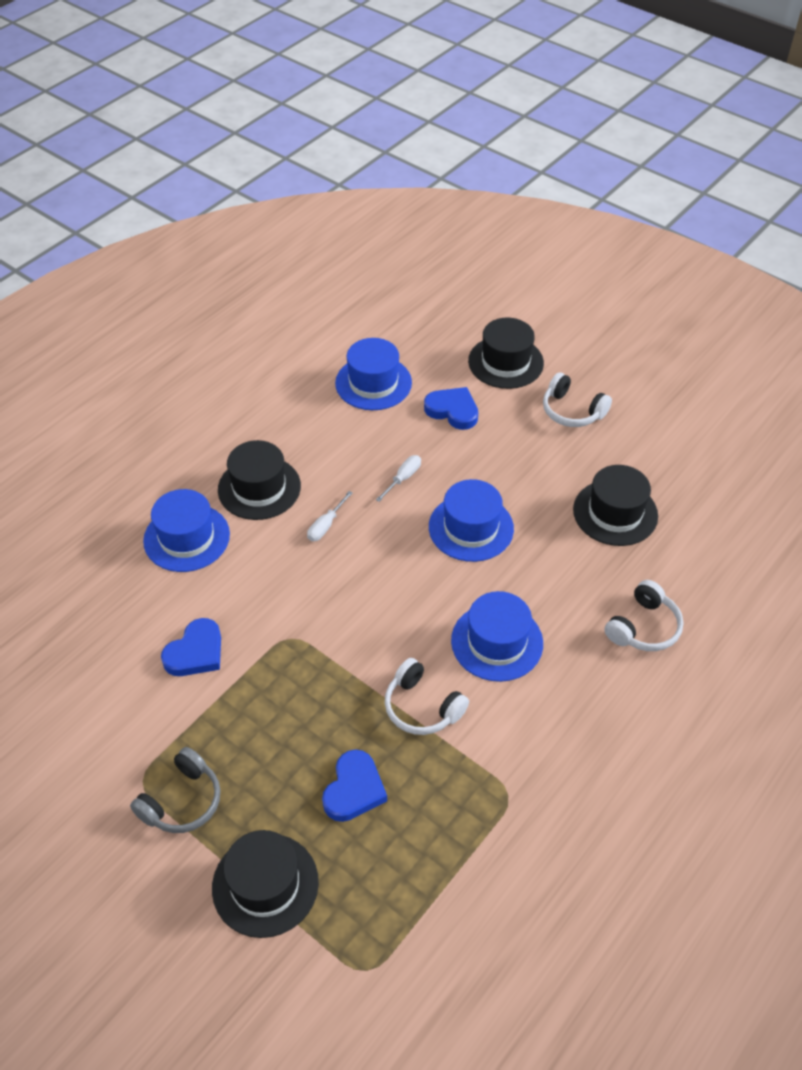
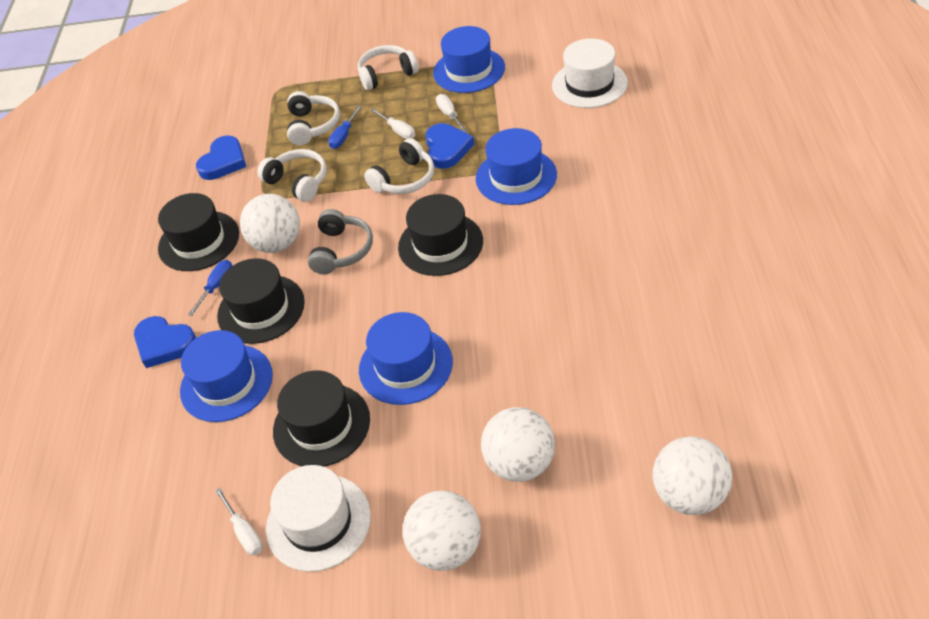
blue screwdriver: 0 -> 2
white ball: 0 -> 4
white hat: 0 -> 2
white headphones: 3 -> 4
white screwdriver: 2 -> 3

